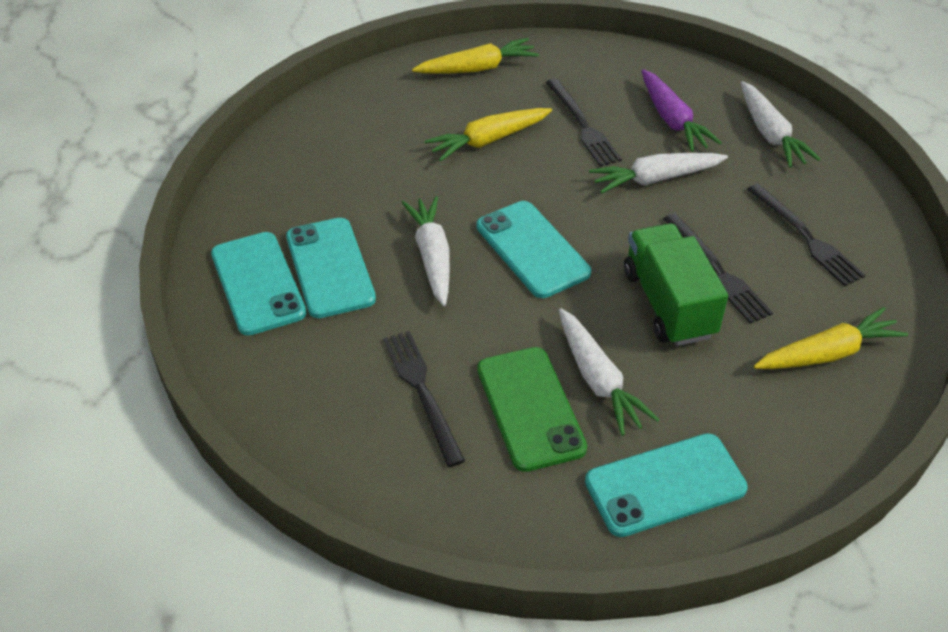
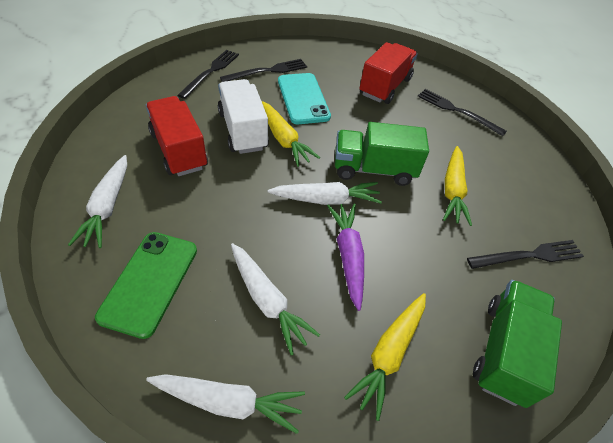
green truck: 1 -> 2
red truck: 0 -> 2
turquoise phone: 4 -> 1
white truck: 0 -> 1

